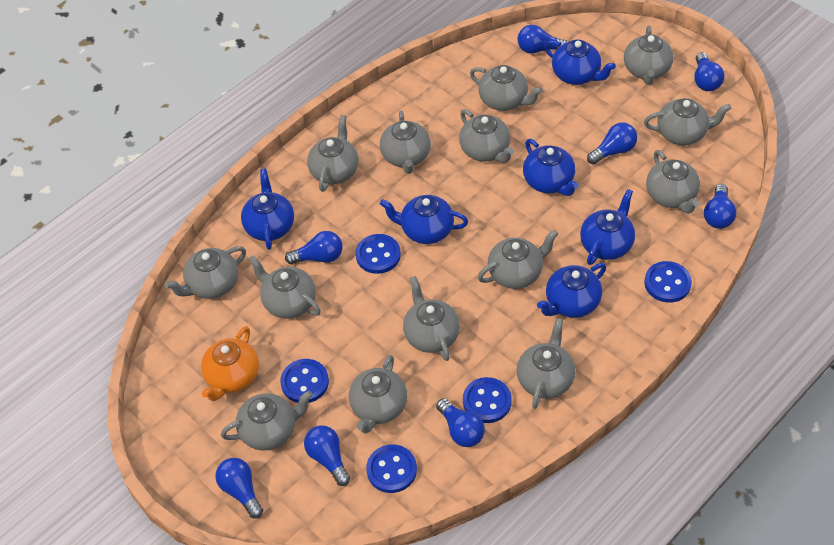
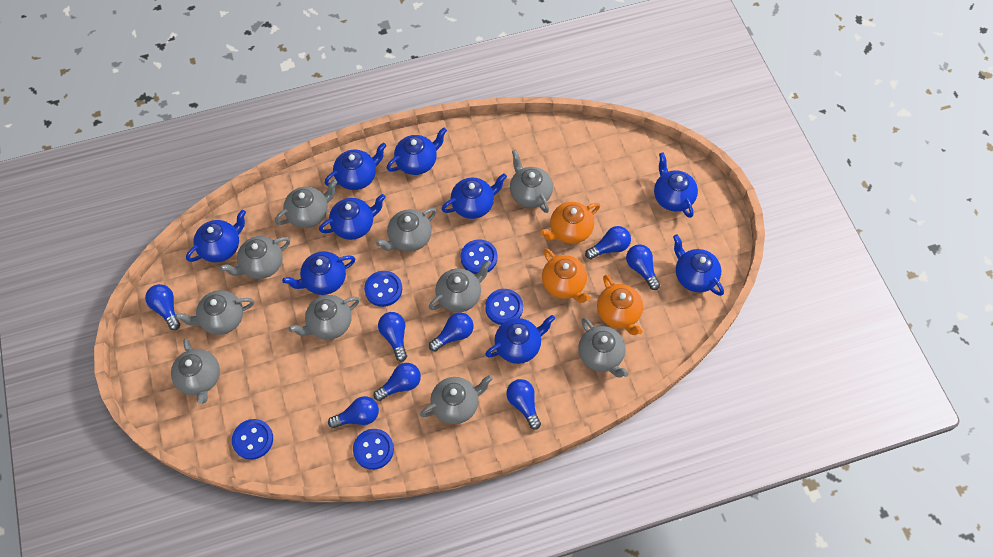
blue teapot: 6 -> 9
grey teapot: 14 -> 10
orange teapot: 1 -> 3

